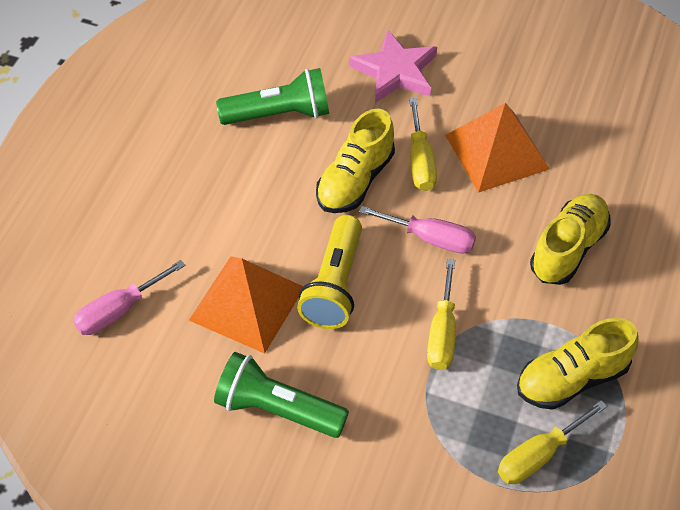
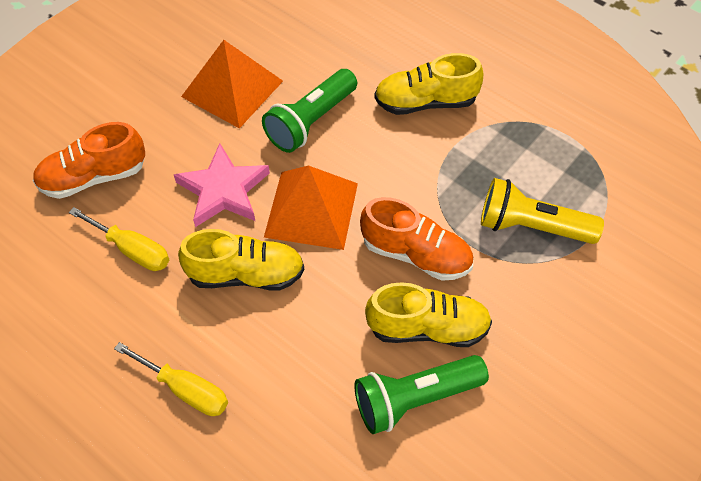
orange shoe: 0 -> 2
pink screwdriver: 2 -> 0
yellow screwdriver: 3 -> 2

